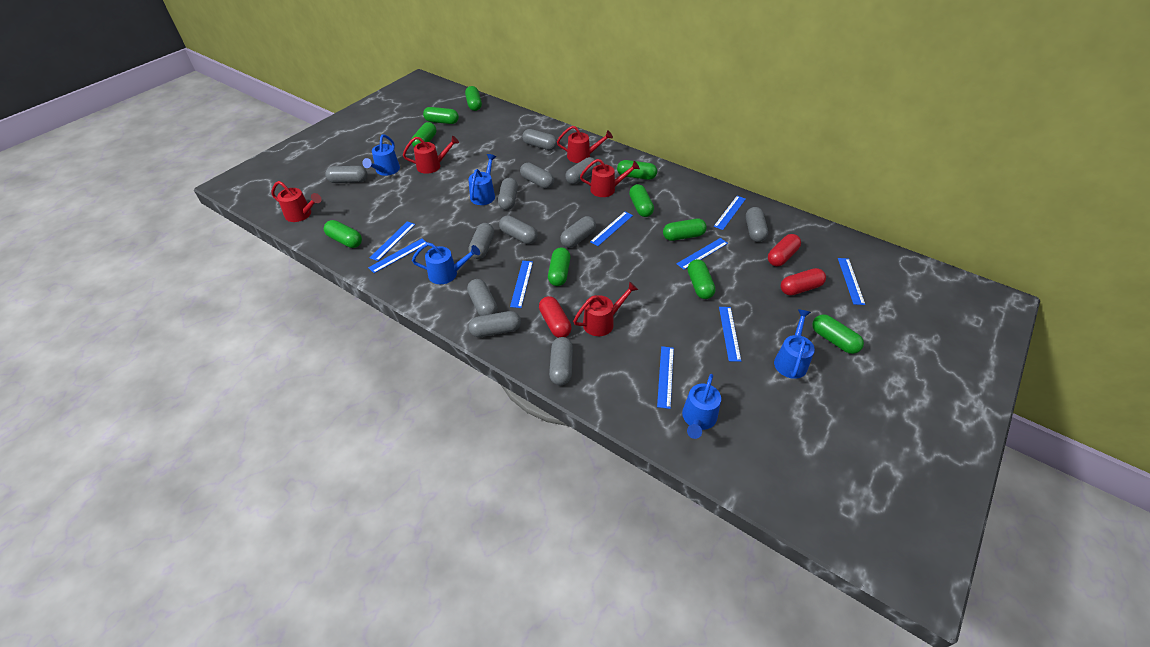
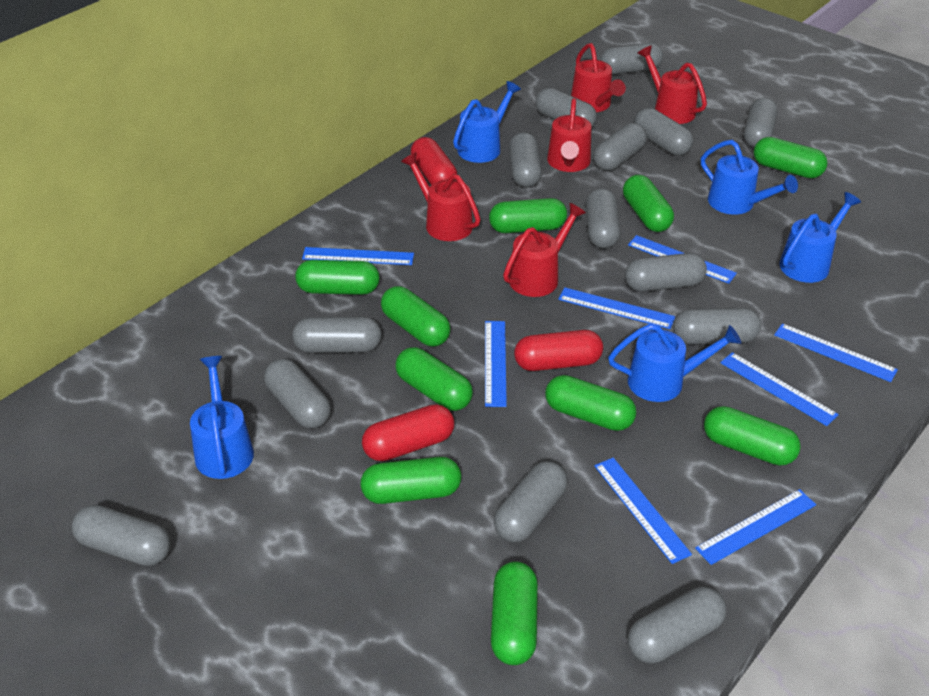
blue ruler: 9 -> 8
grey capsule: 12 -> 14

